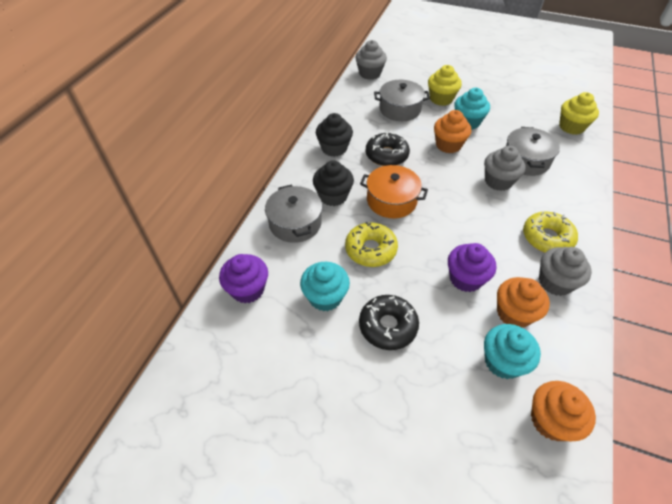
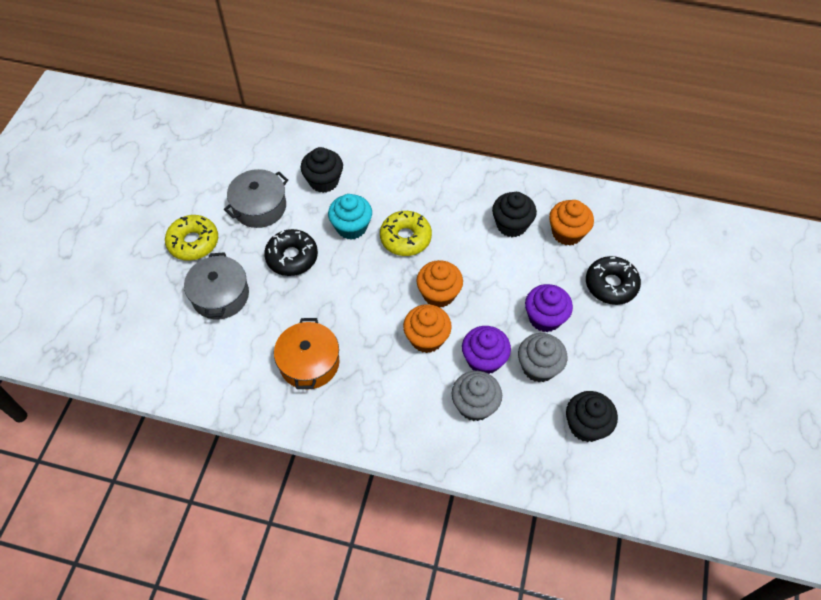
black cupcake: 2 -> 3
grey cupcake: 3 -> 2
grey pot: 3 -> 2
turquoise cupcake: 3 -> 1
yellow cupcake: 2 -> 0

